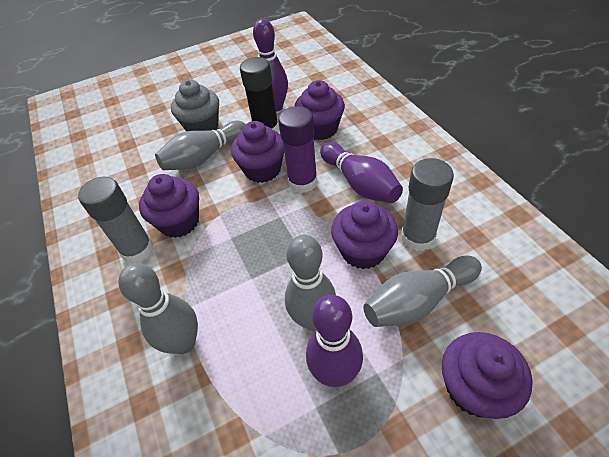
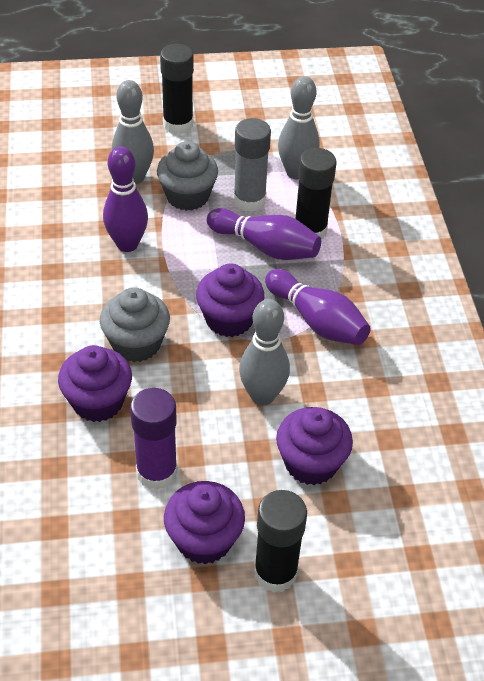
black glue stick: 1 -> 3
grey bowling pin: 4 -> 3
grey cupcake: 1 -> 2
grey glue stick: 2 -> 1
purple cupcake: 5 -> 4

